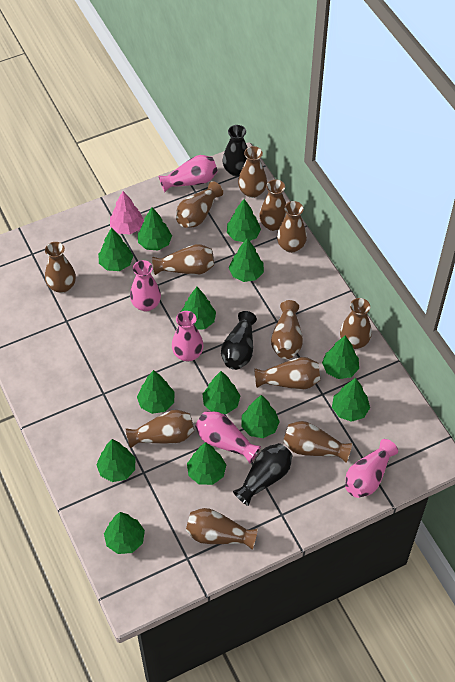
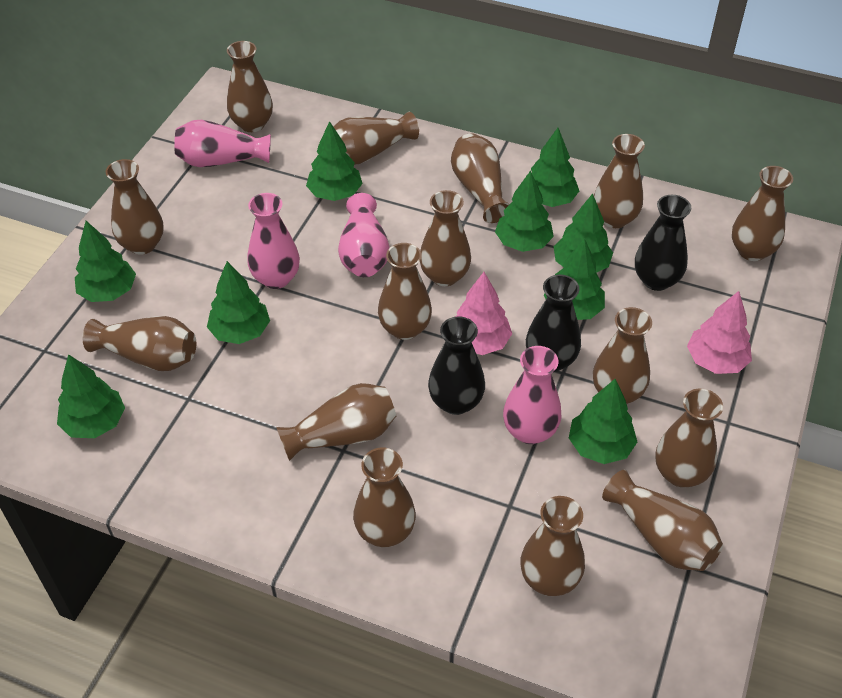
brown vase: 12 -> 15
green tree: 13 -> 9
pink tree: 1 -> 2
pink vase: 5 -> 4

